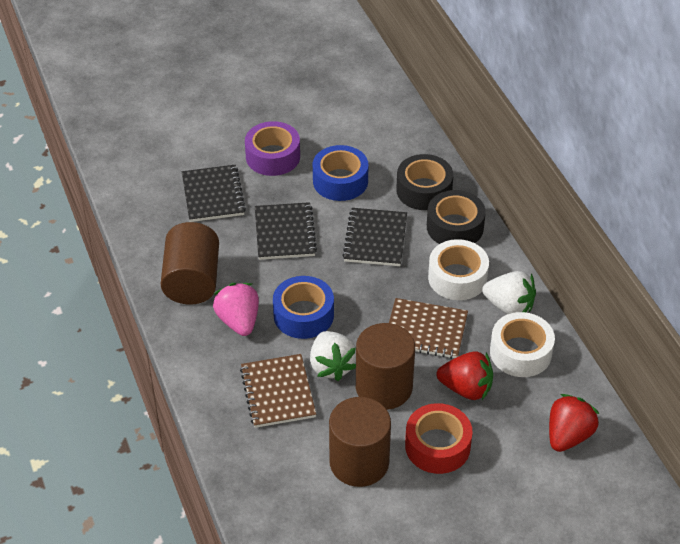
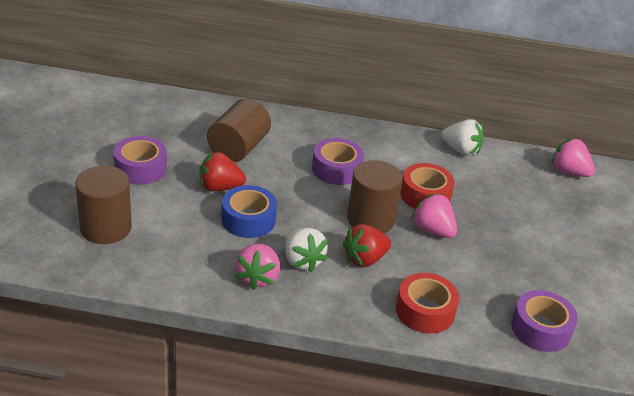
black notebook: 3 -> 0
black tape: 2 -> 0
blue tape: 2 -> 1
brown notebook: 2 -> 0
pink strawberry: 1 -> 3
purple tape: 1 -> 3
red tape: 1 -> 2
white tape: 2 -> 0

